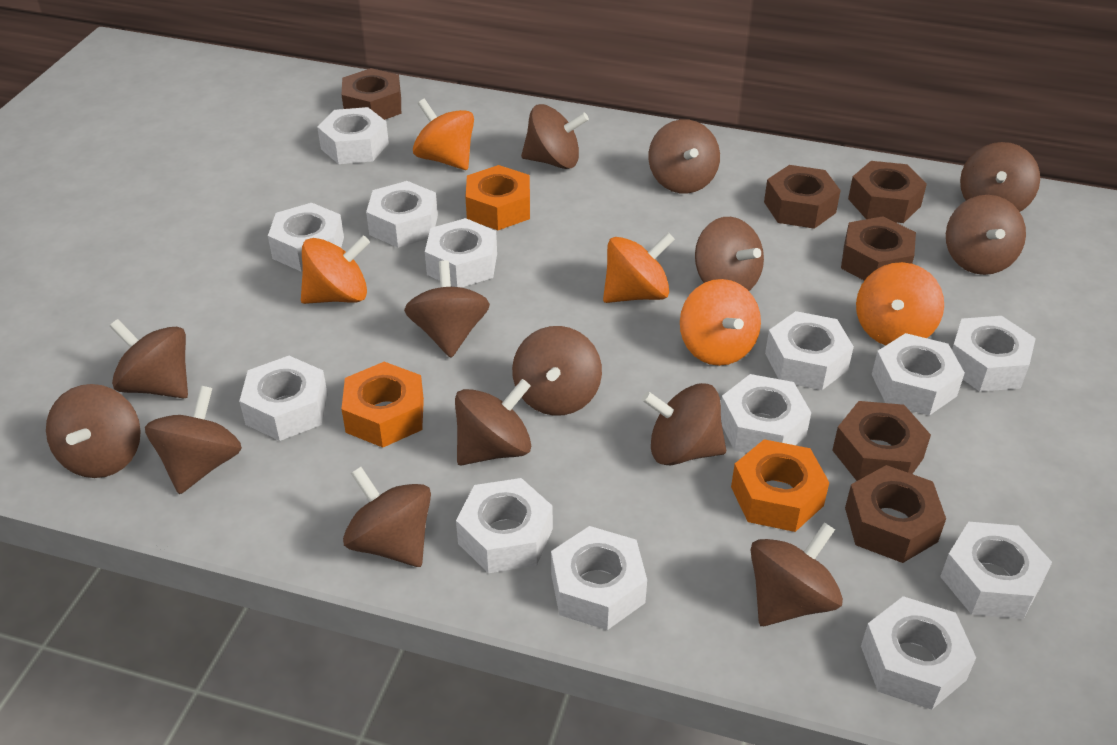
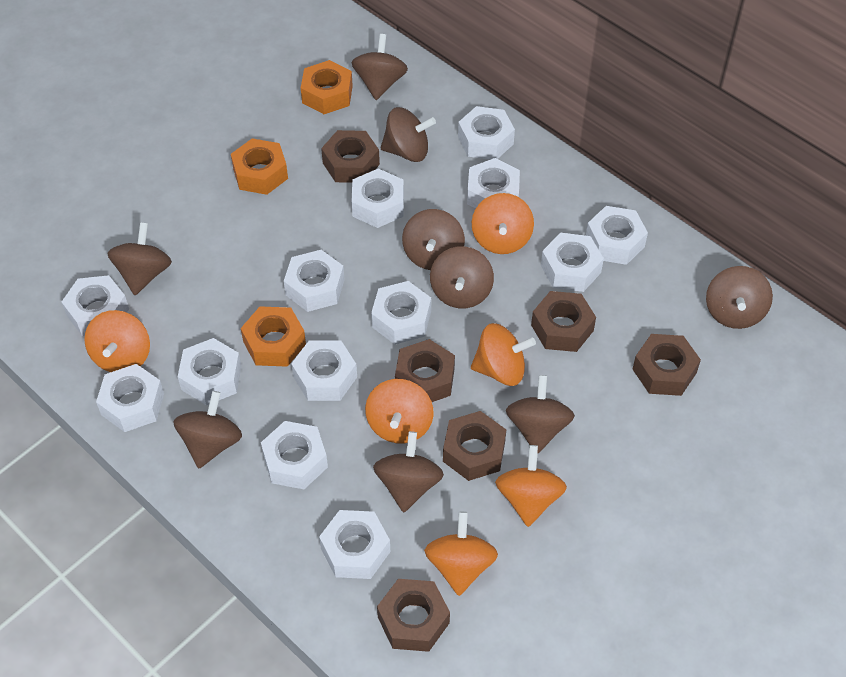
brown spinning top: 14 -> 9
orange spinning top: 5 -> 6

